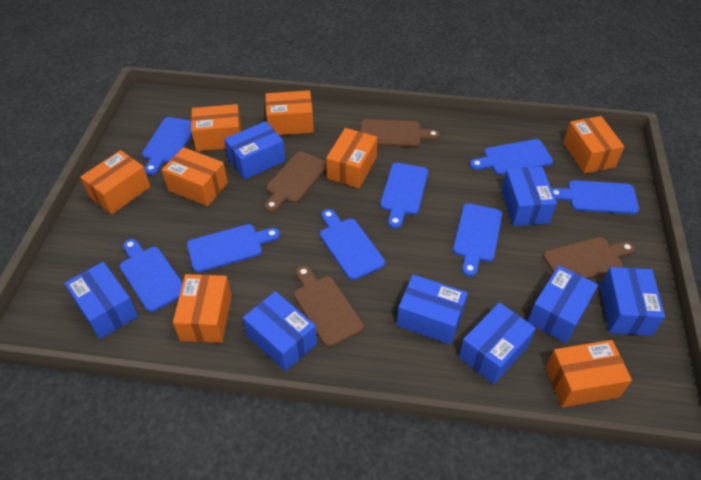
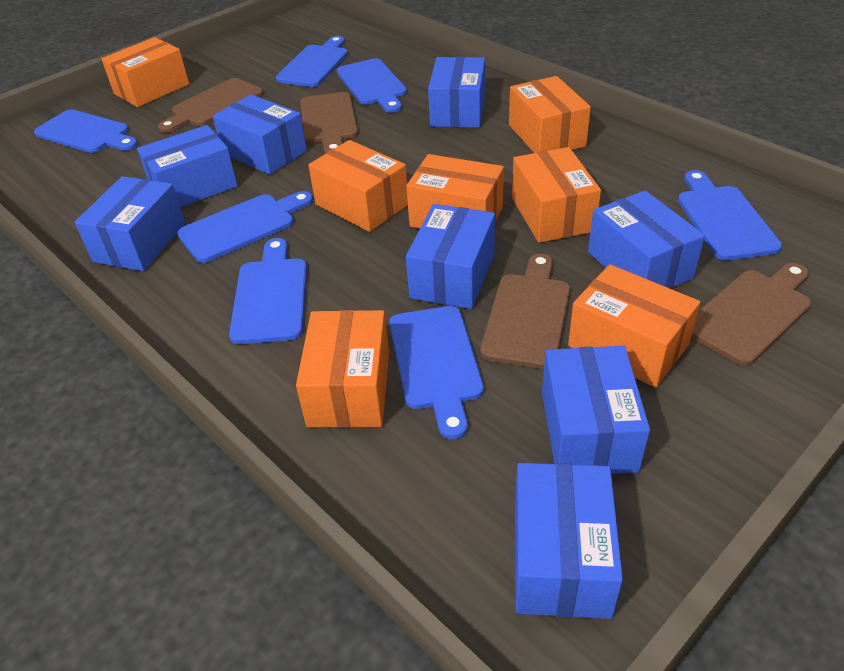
blue cutting board: 8 -> 7
orange box: 8 -> 7

